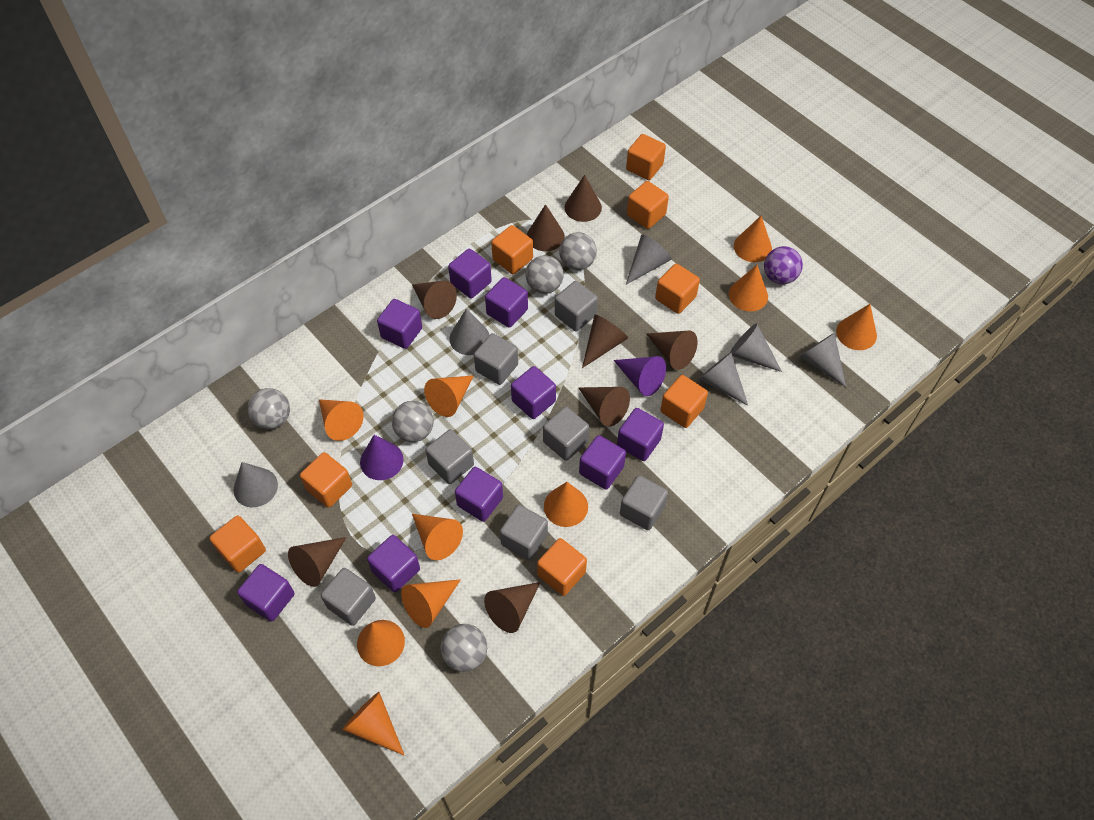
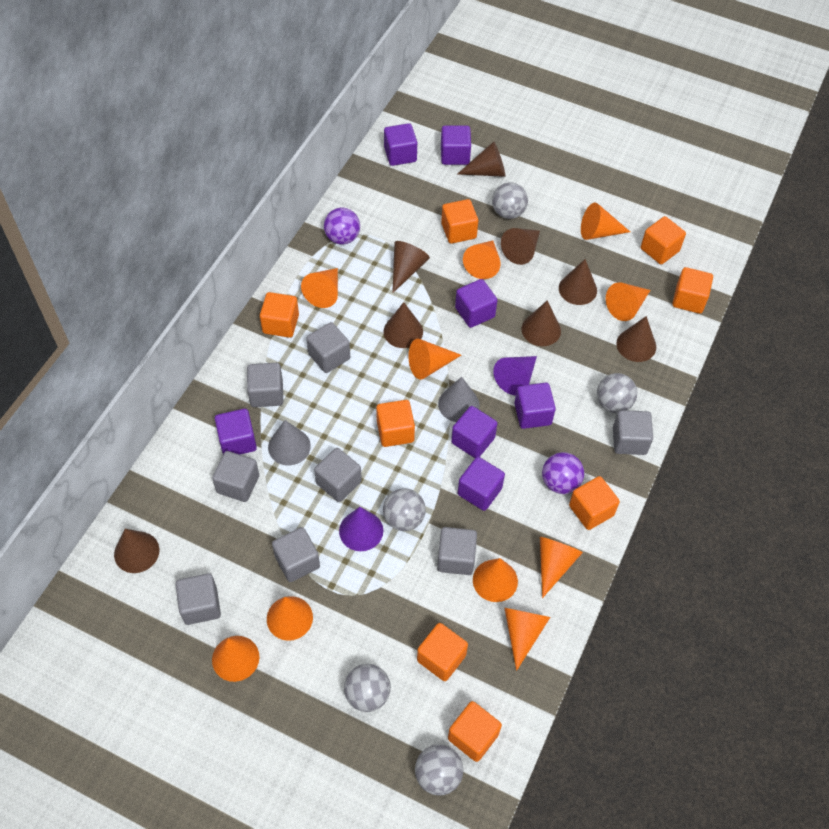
grey cone: 6 -> 2
grey cube: 7 -> 8
purple ball: 1 -> 2
purple cube: 9 -> 7

